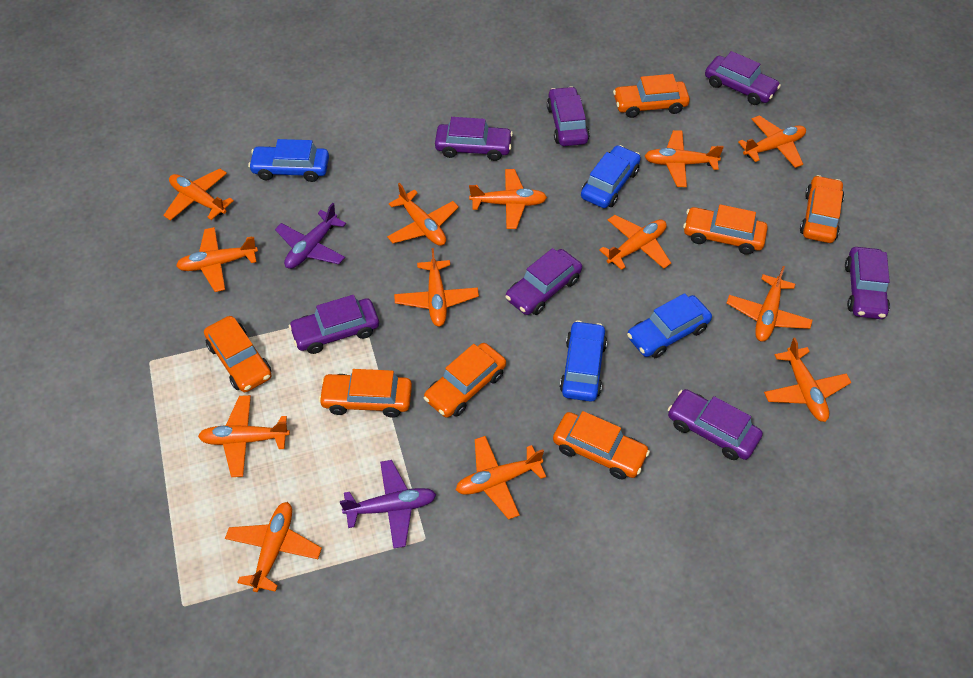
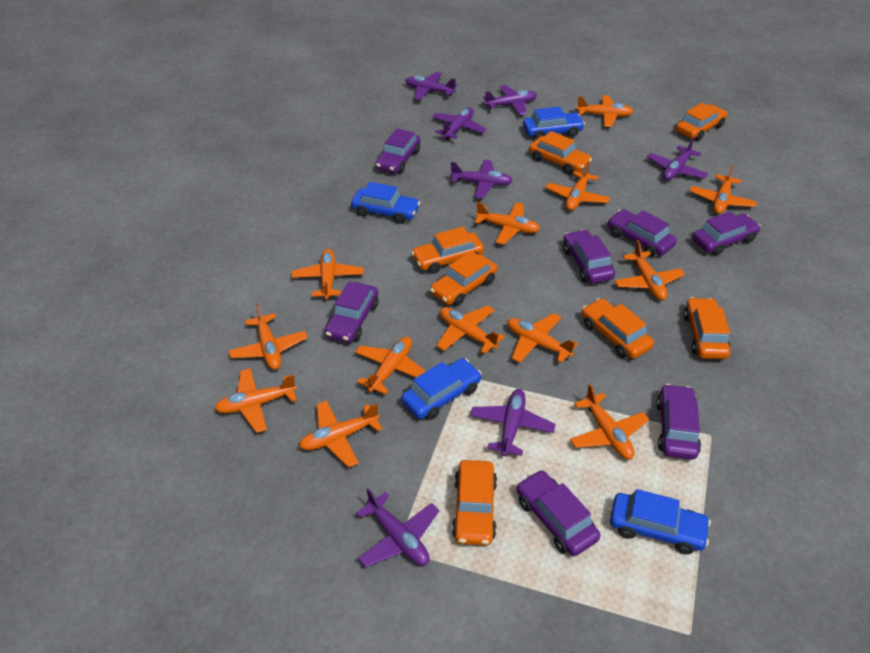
purple plane: 2 -> 7

